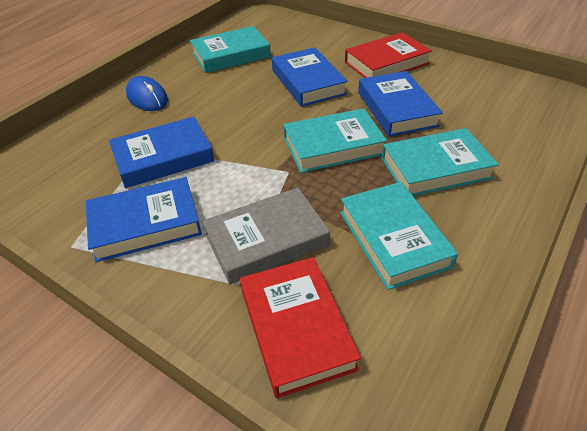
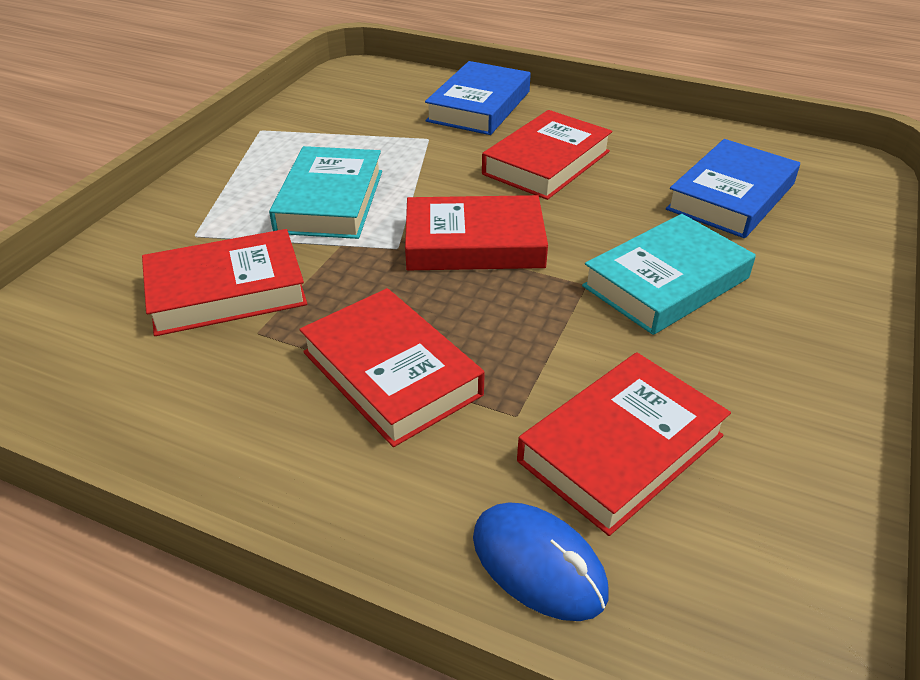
blue book: 4 -> 2
grey book: 1 -> 0
red book: 2 -> 5
turquoise book: 4 -> 2

